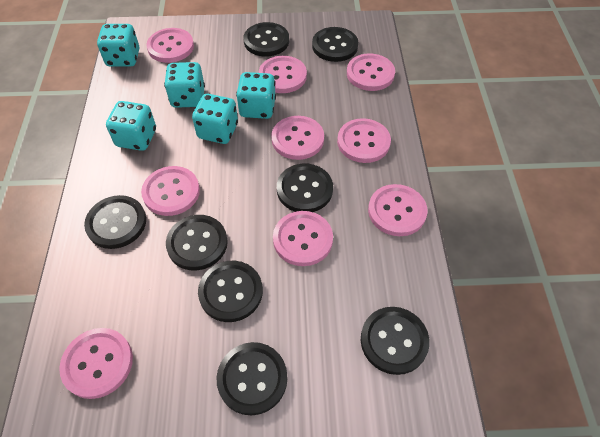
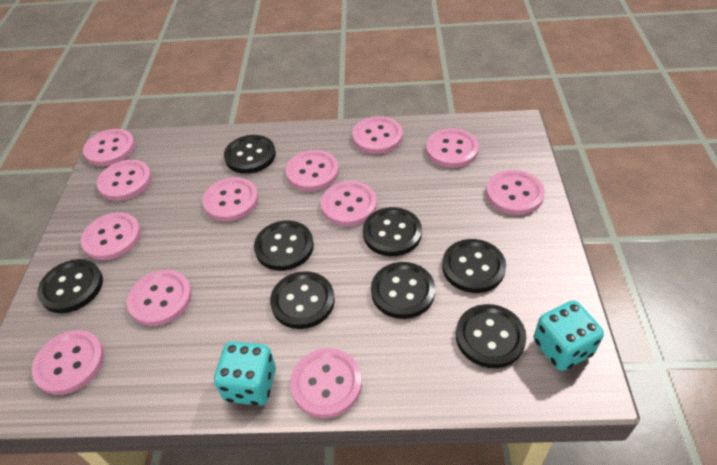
pink button: 9 -> 12
turquoise dice: 5 -> 2

